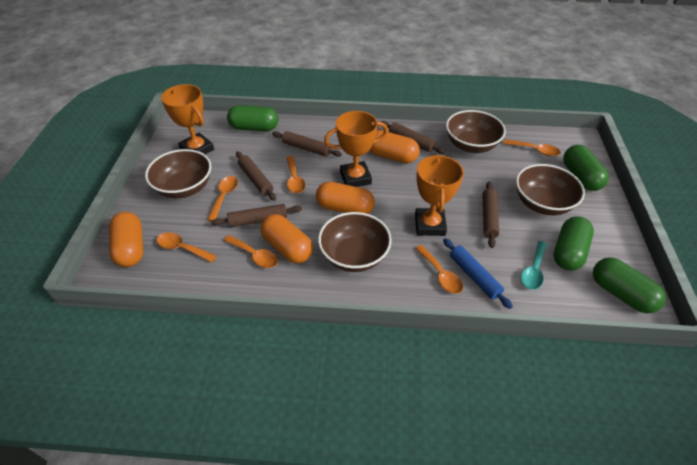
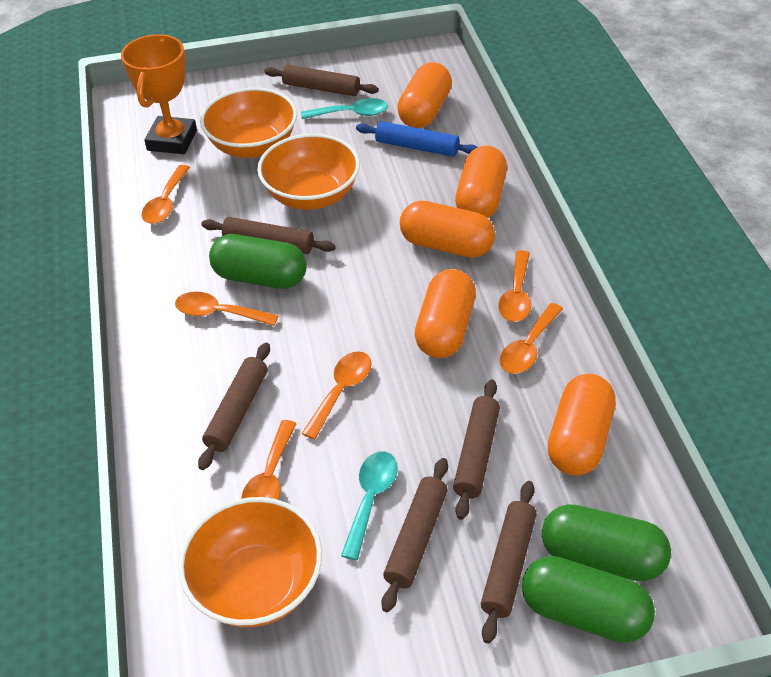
brown bowl: 4 -> 0
brown rolling pin: 5 -> 6
green capsule: 4 -> 3
orange bowl: 0 -> 3
orange capsule: 4 -> 5
orange trophy: 3 -> 1
turquoise spoon: 1 -> 2

